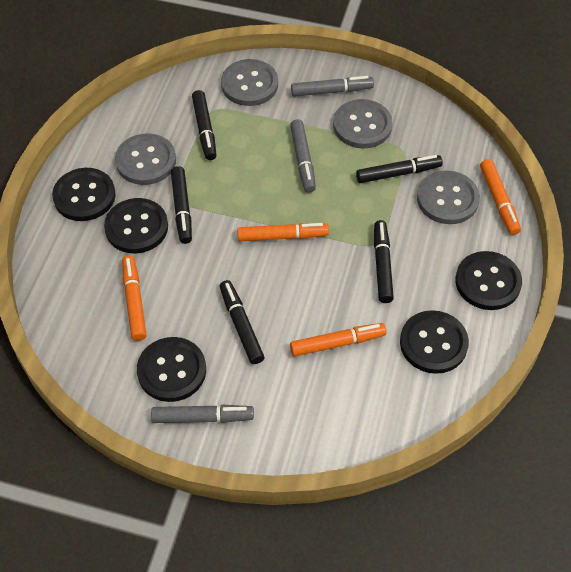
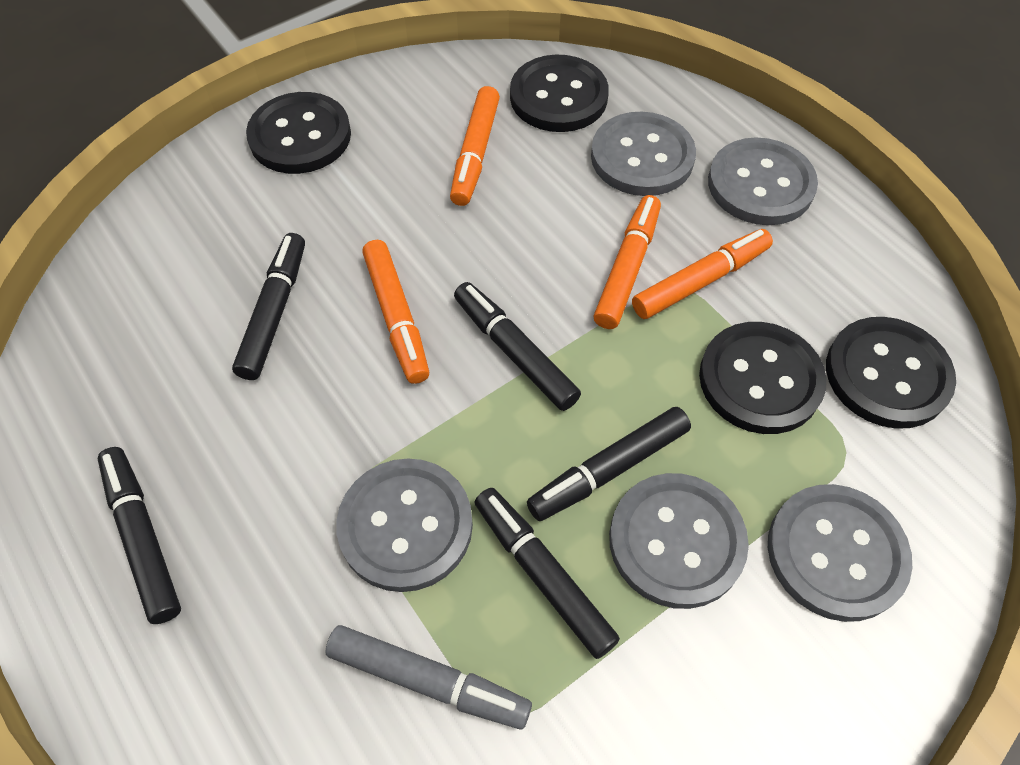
black button: 5 -> 4
grey button: 4 -> 5
grey marker: 3 -> 1

